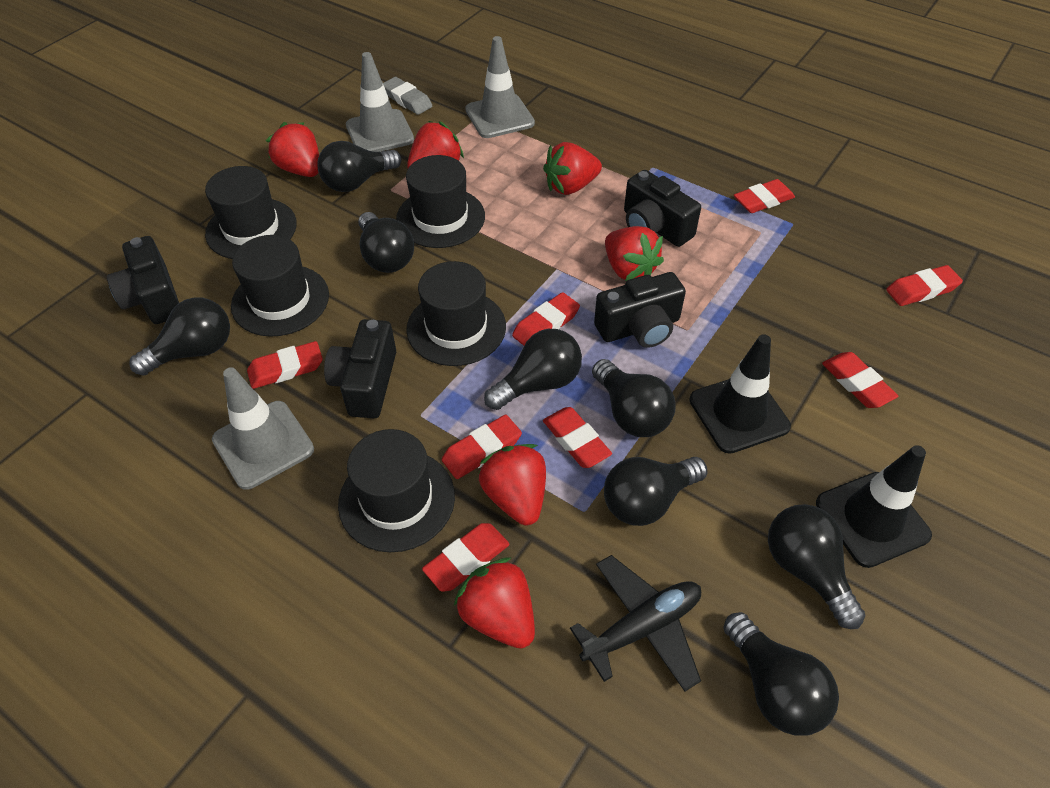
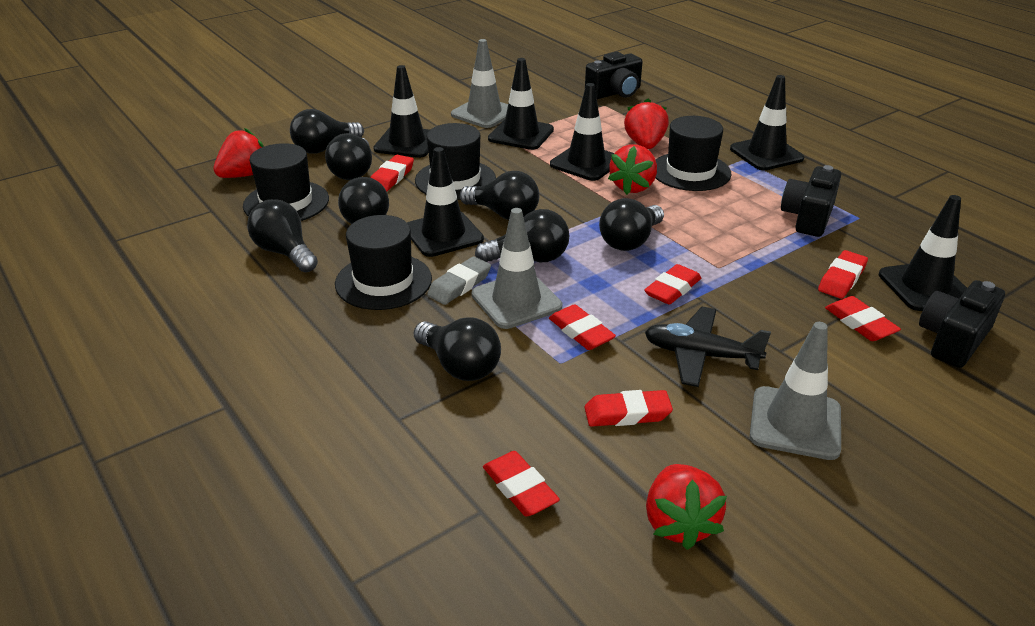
black camera: 4 -> 3
black hat: 5 -> 4
black traffic cone: 2 -> 6
red eraser: 8 -> 7
red strawberry: 6 -> 4

